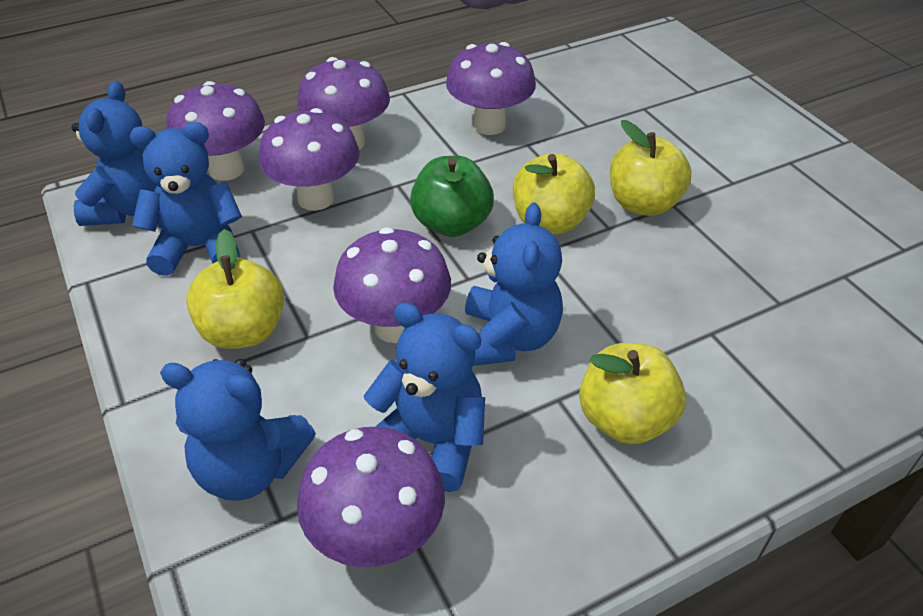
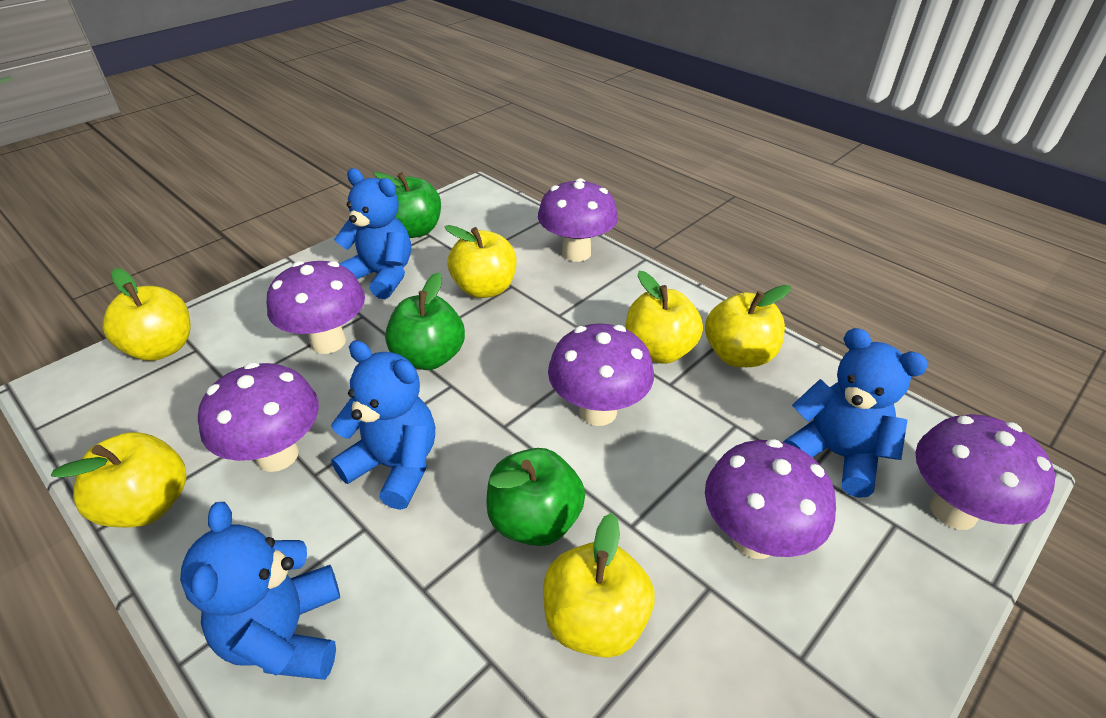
blue teddy bear: 5 -> 4
green apple: 1 -> 3
yellow apple: 4 -> 6

